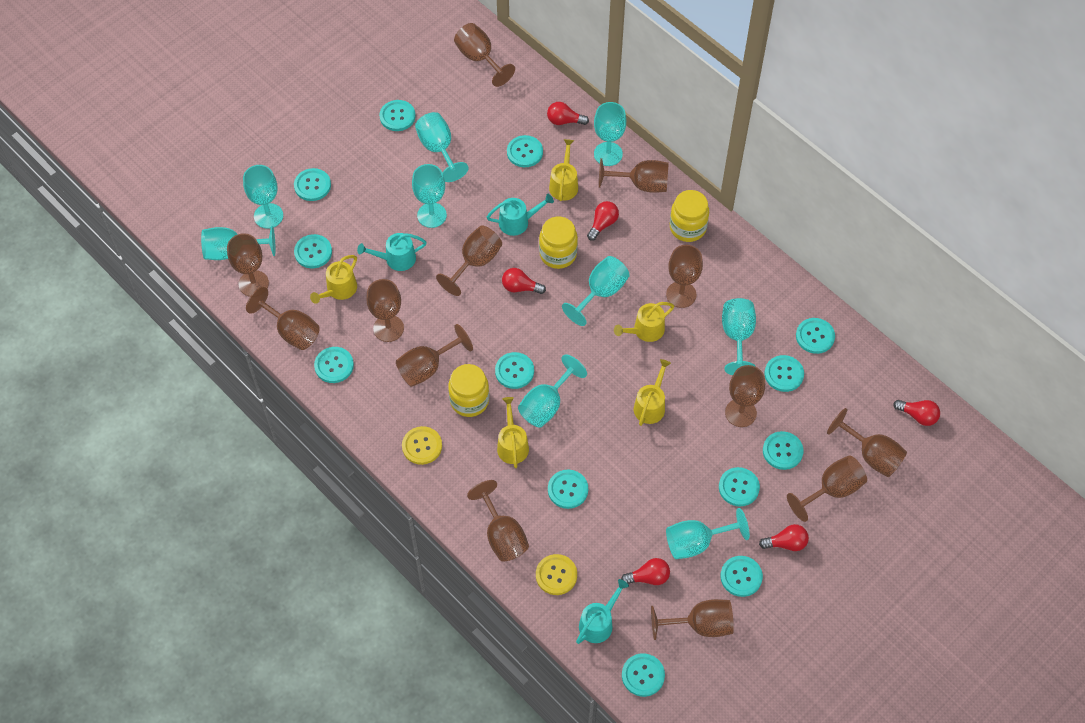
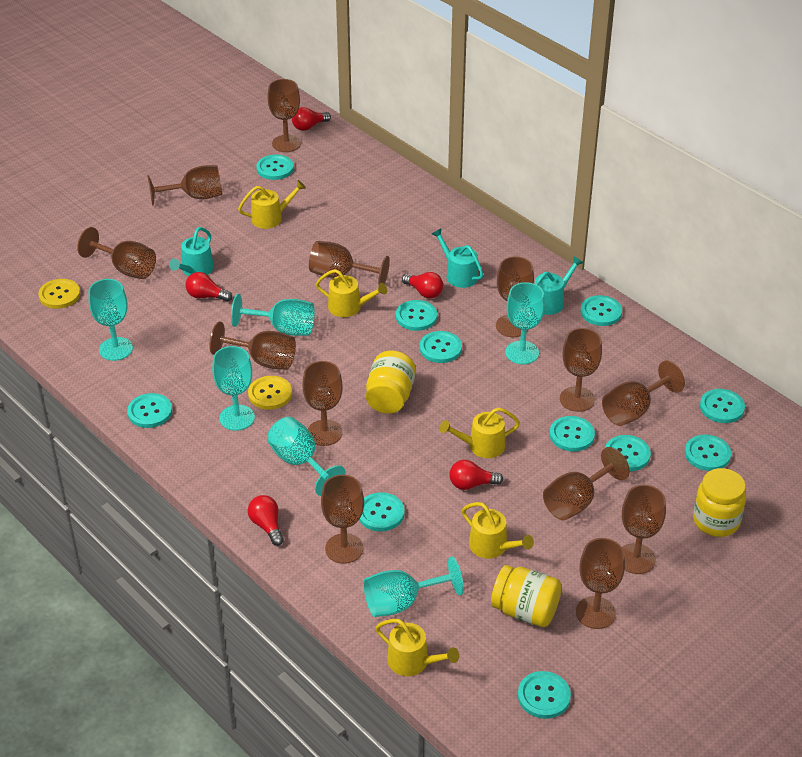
red light bulb: 6 -> 5
turquoise button: 13 -> 11
turquoise goblet: 9 -> 6

